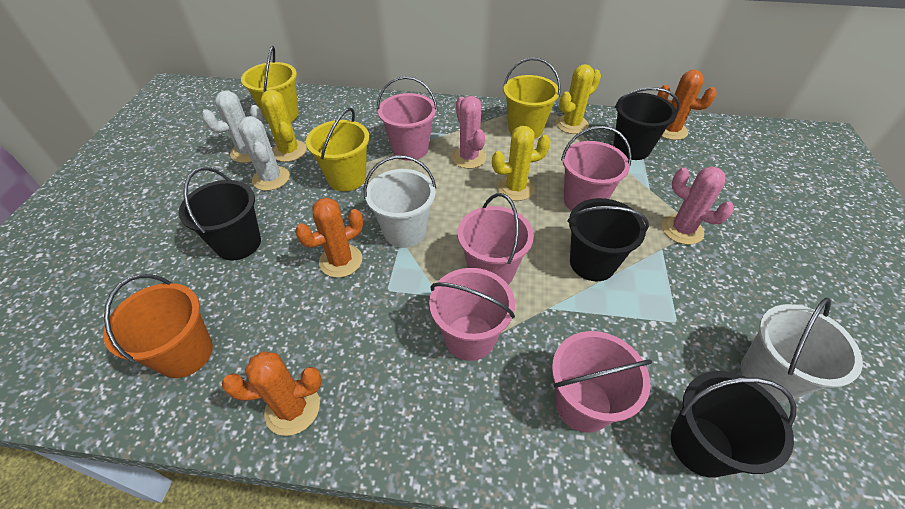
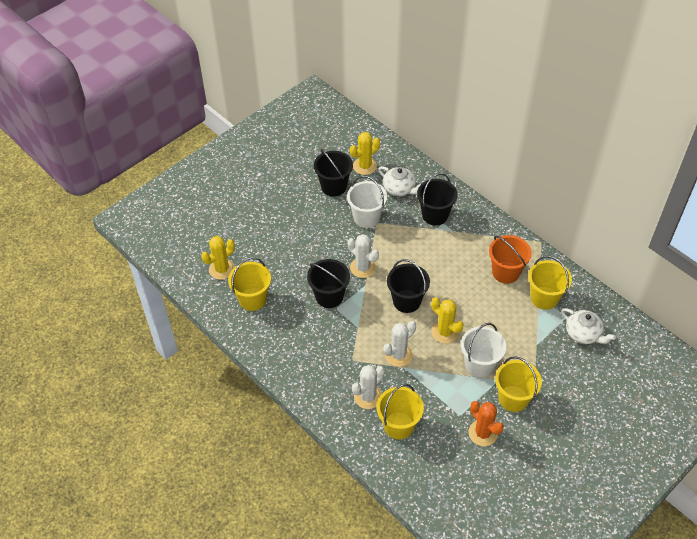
orange cactus: 3 -> 1
pink bucket: 5 -> 0
pink cactus: 2 -> 0
white cactus: 2 -> 3
white teapot: 0 -> 2
yellow bucket: 3 -> 4

